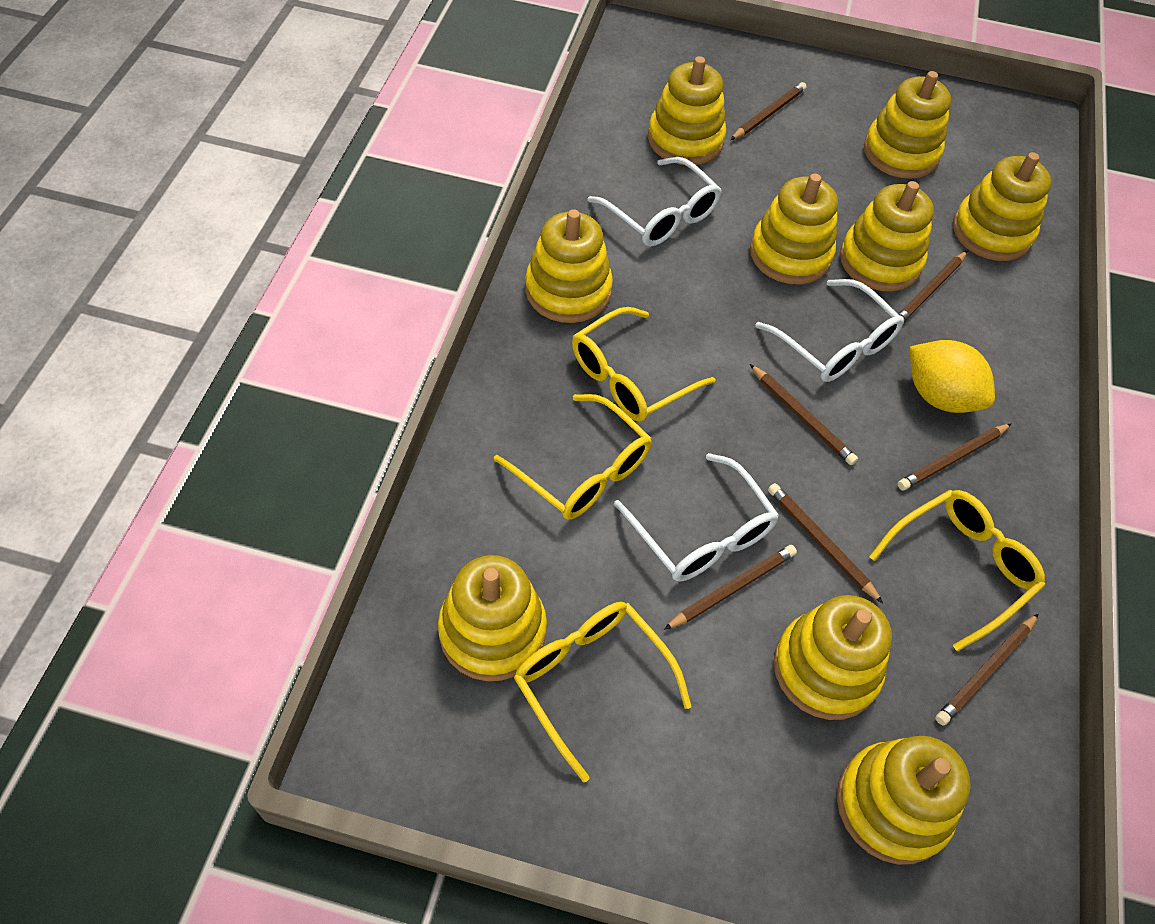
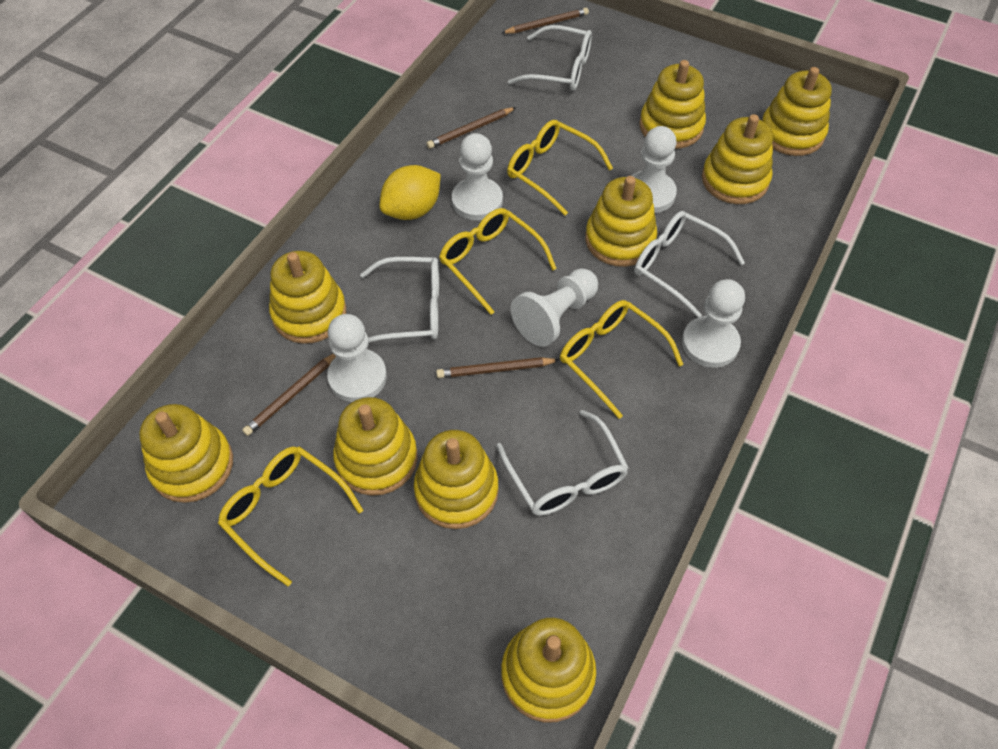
brown pencil: 7 -> 4
white glasses: 3 -> 4
white pawn: 0 -> 5

